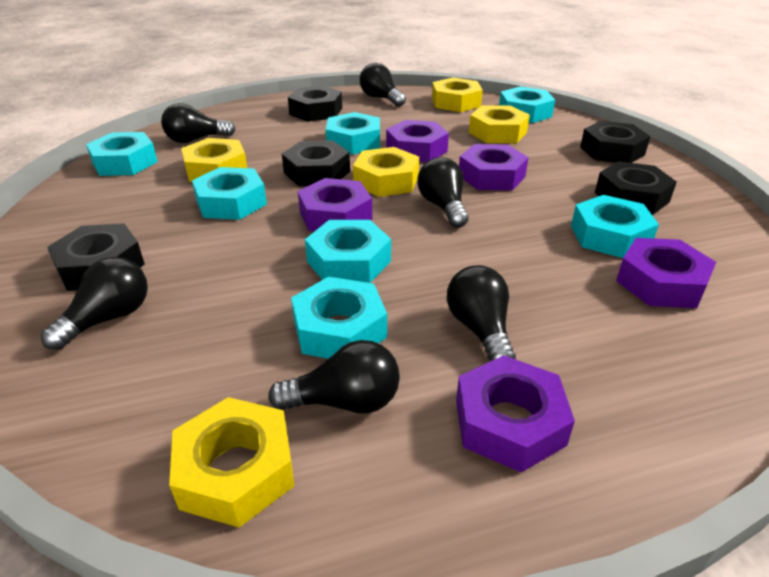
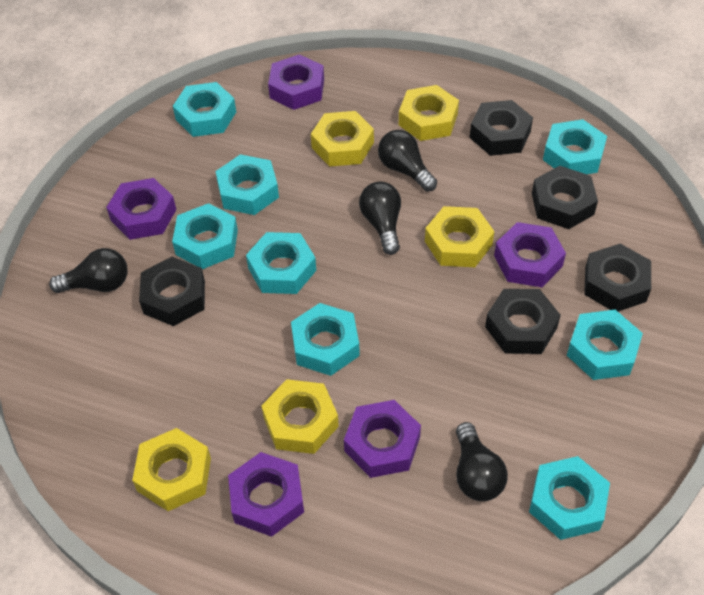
black light bulb: 6 -> 4
turquoise nut: 7 -> 8

